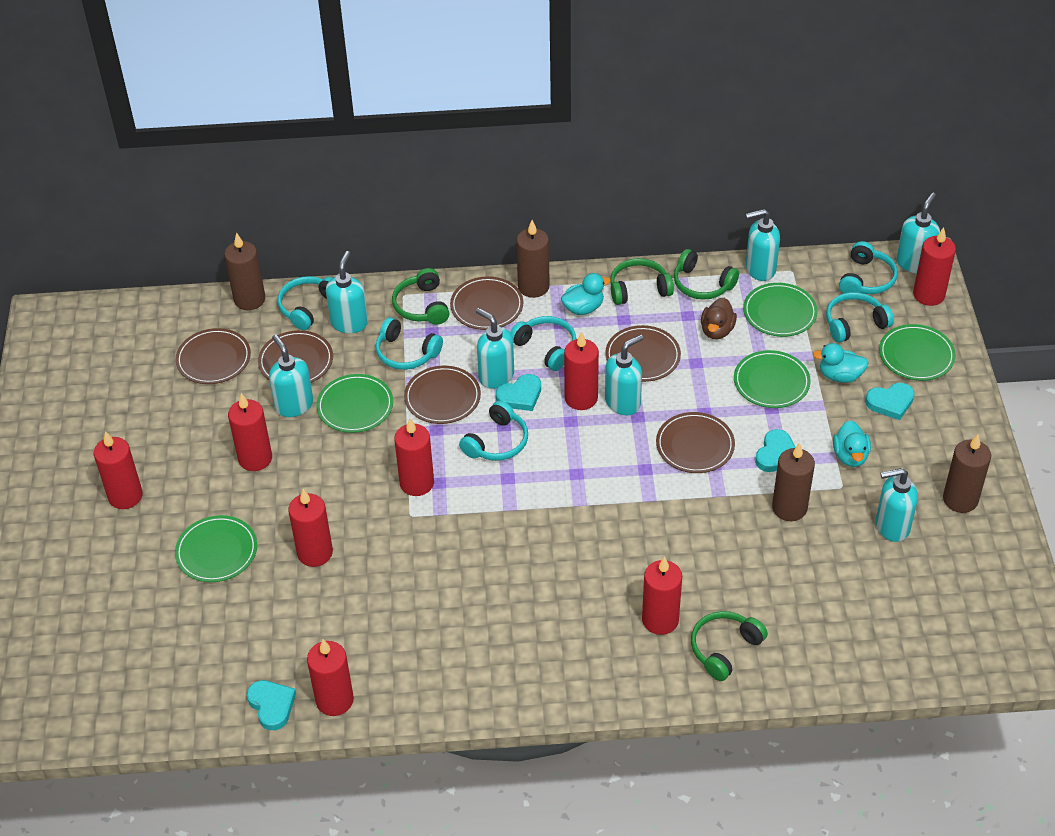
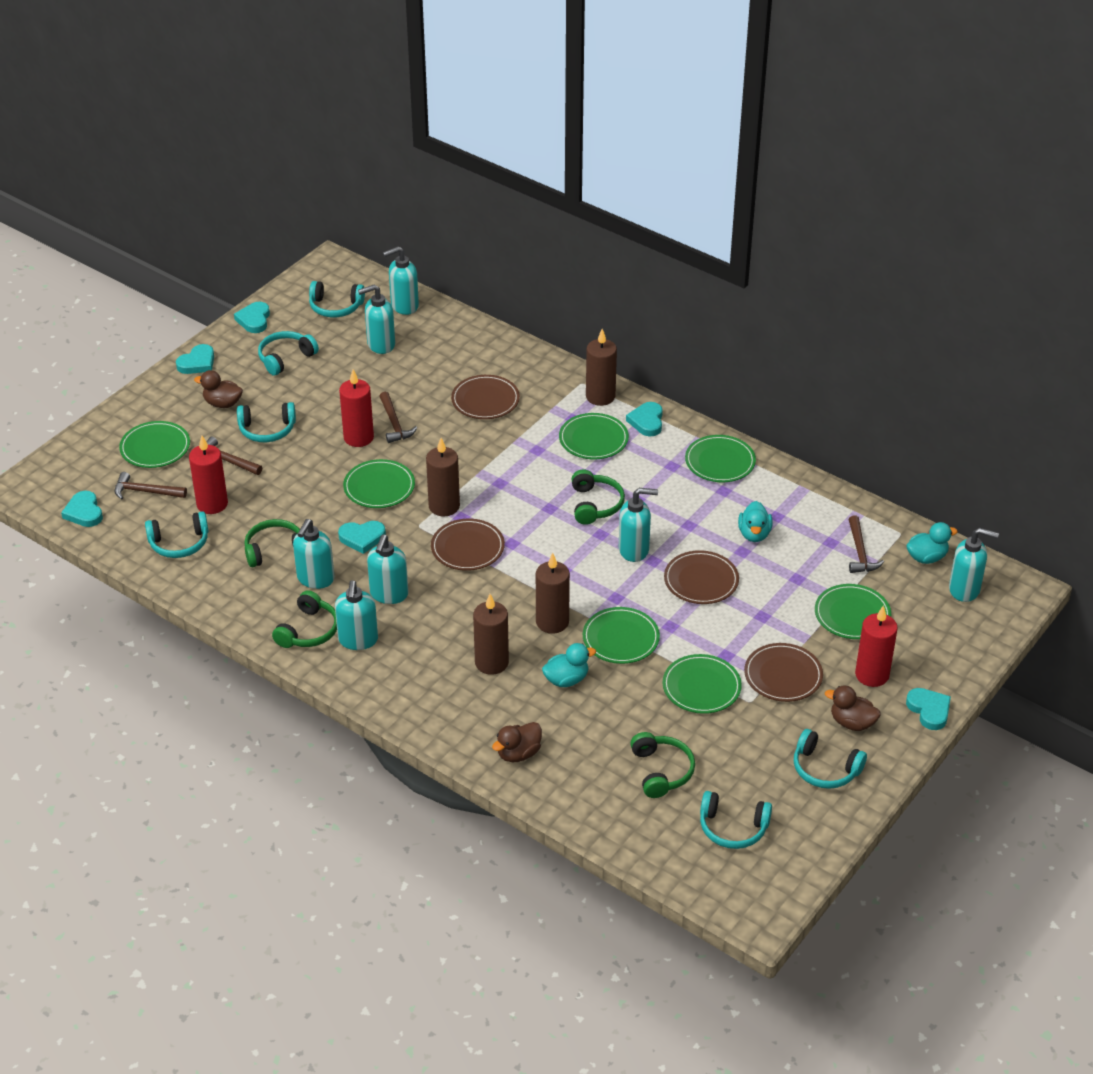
brown duck: 1 -> 3
brown hammer: 0 -> 4
brown plate: 6 -> 4
green plate: 5 -> 7
red candle: 8 -> 3
turquoise heart: 4 -> 6

